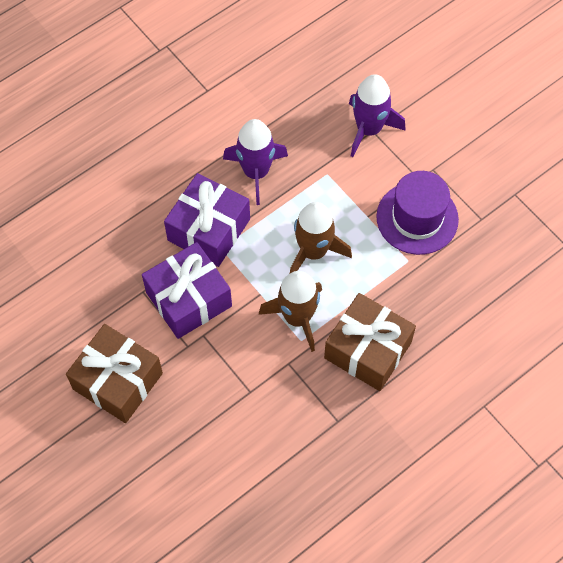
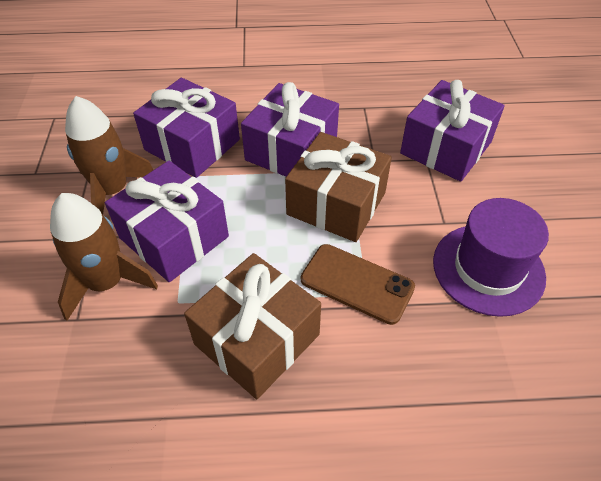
brown phone: 0 -> 1
purple gift: 2 -> 4
purple rocket: 2 -> 0

